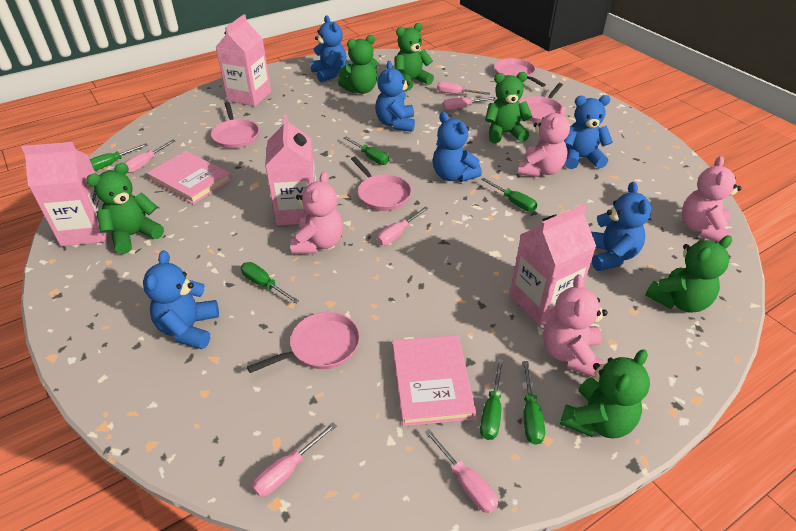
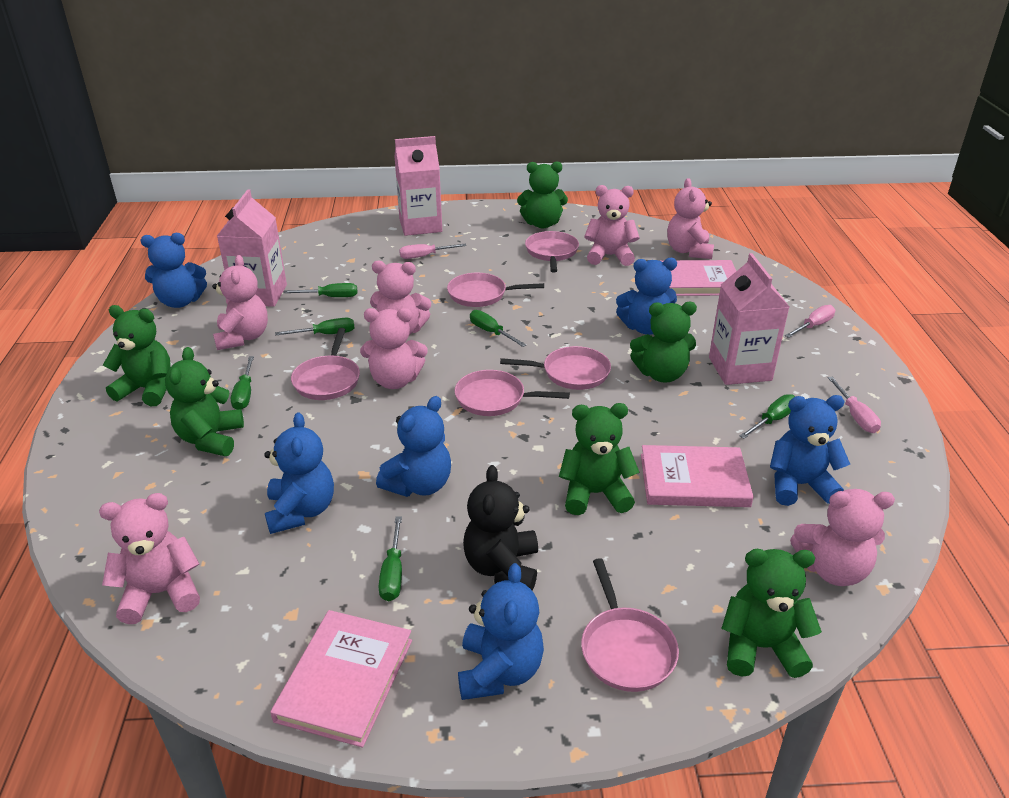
black teddy bear: 0 -> 1
pink book: 2 -> 3
pink carton: 4 -> 3
pink pan: 5 -> 6
pink screwdriver: 6 -> 3
pink teddy bear: 4 -> 7

